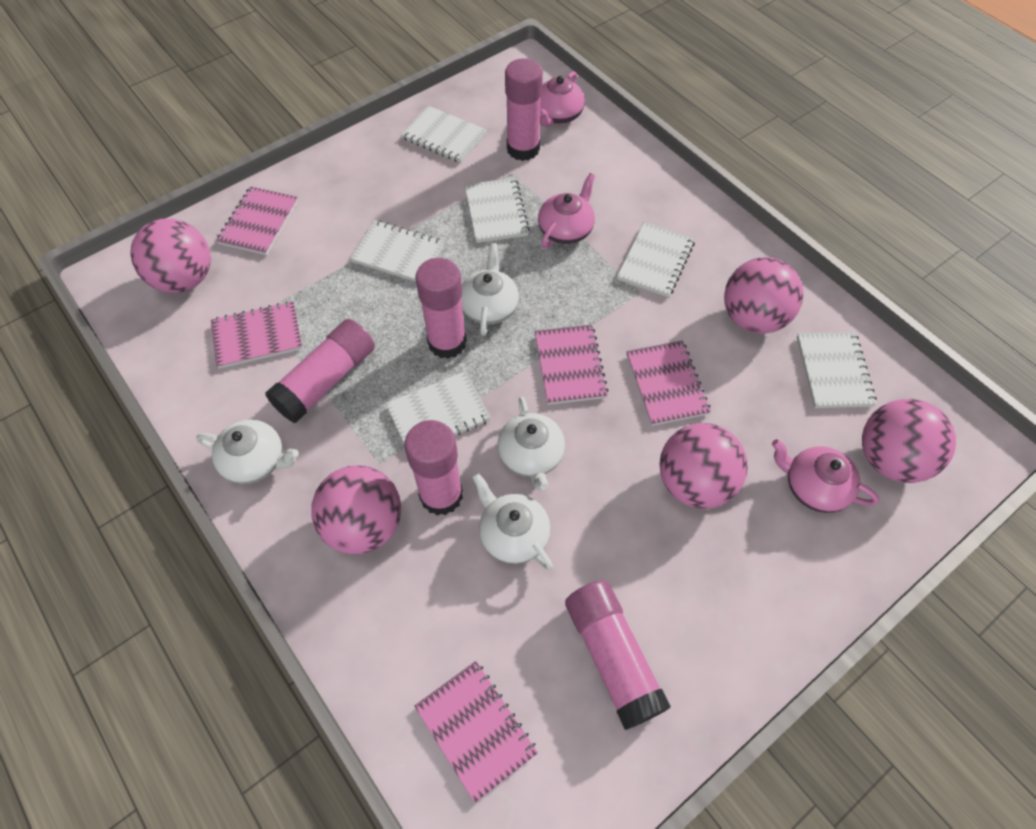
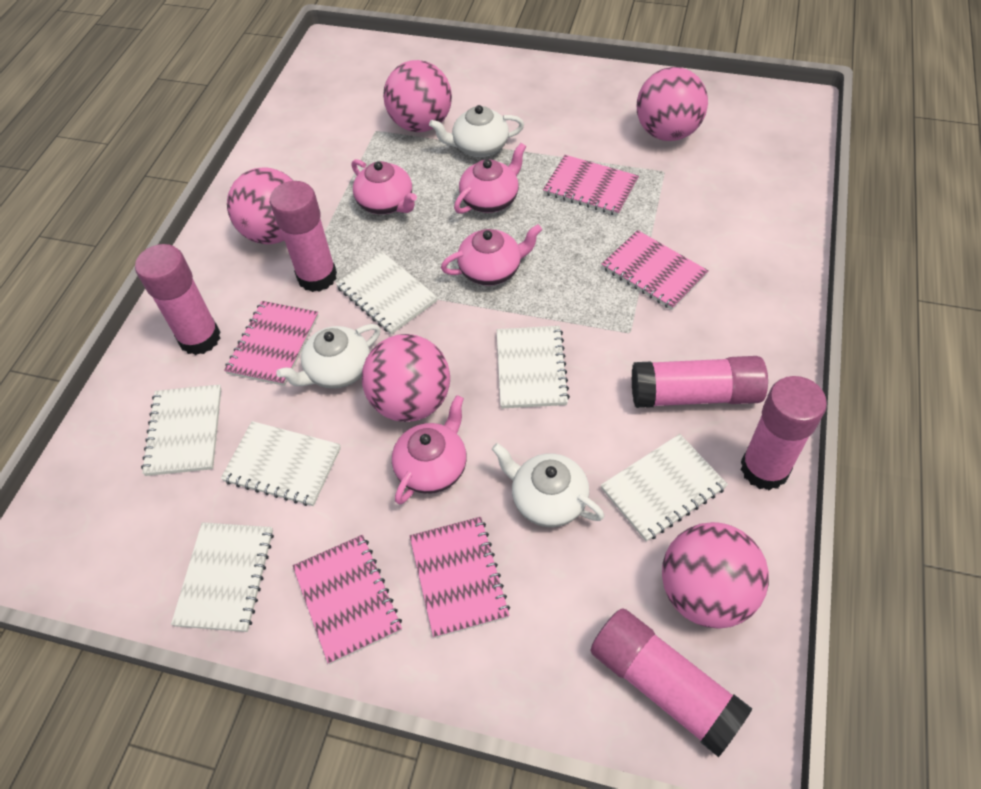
pink teapot: 3 -> 4
white teapot: 4 -> 3

